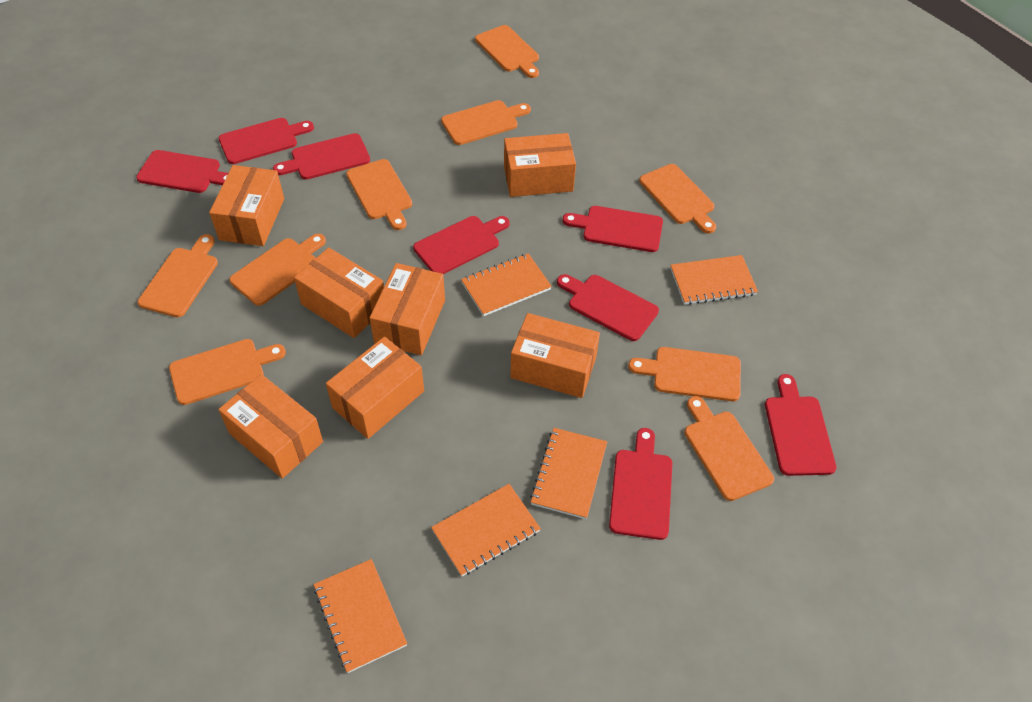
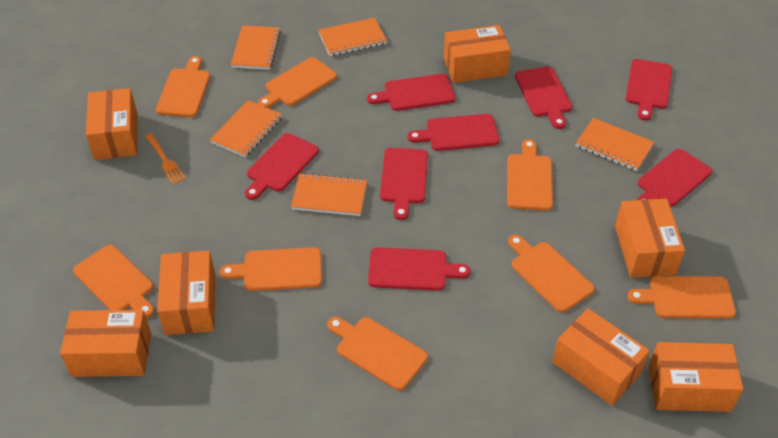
orange cutting board: 9 -> 8
orange fork: 0 -> 1

